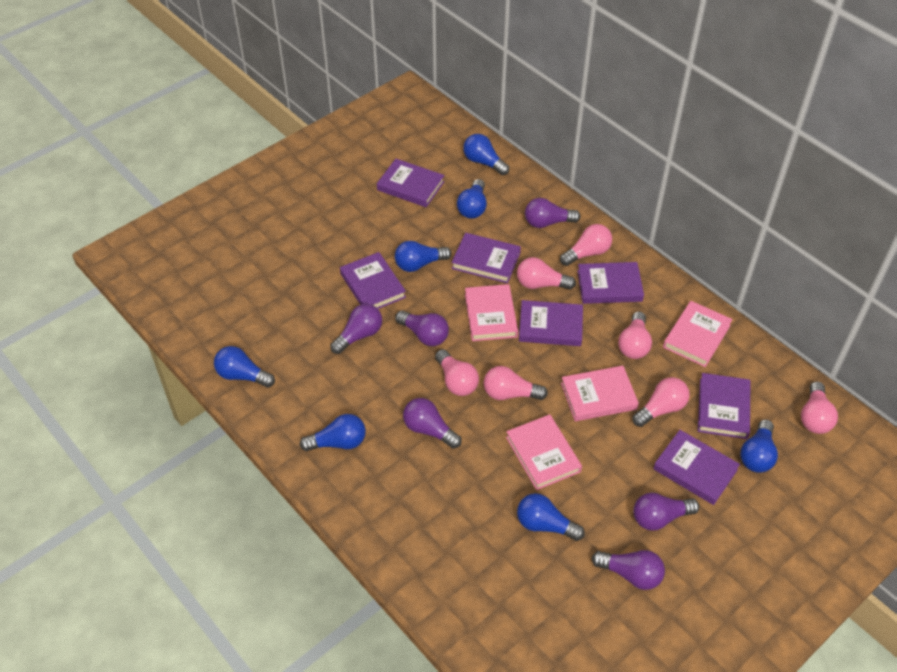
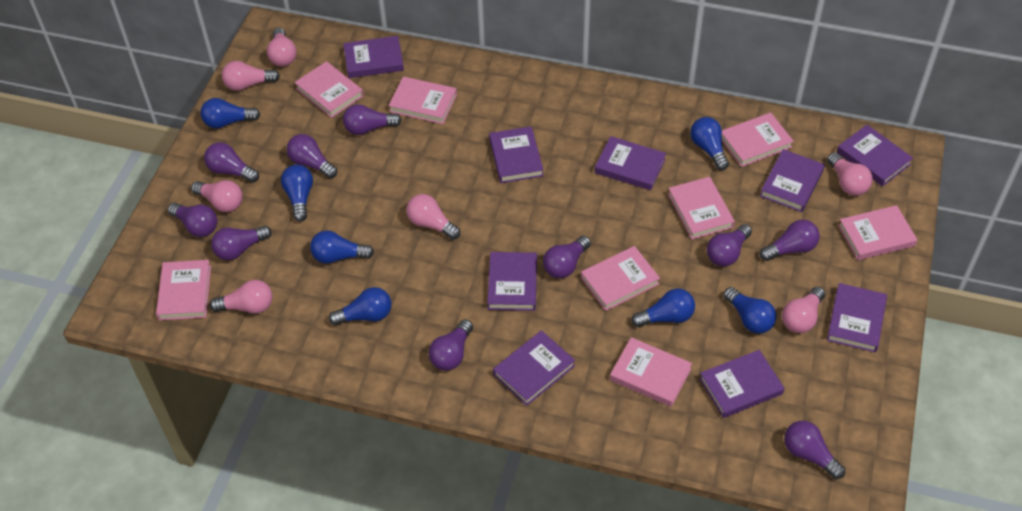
pink book: 4 -> 8
purple book: 7 -> 9
purple light bulb: 6 -> 10

